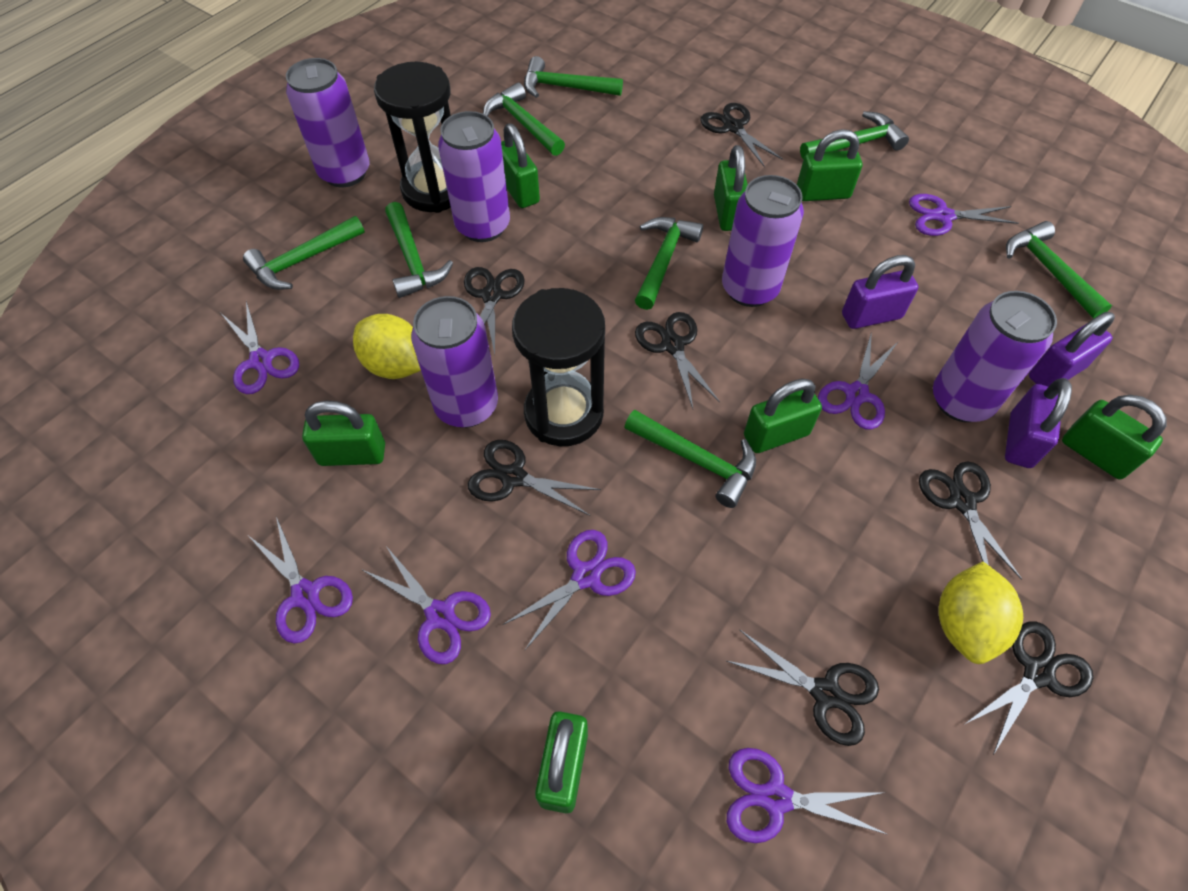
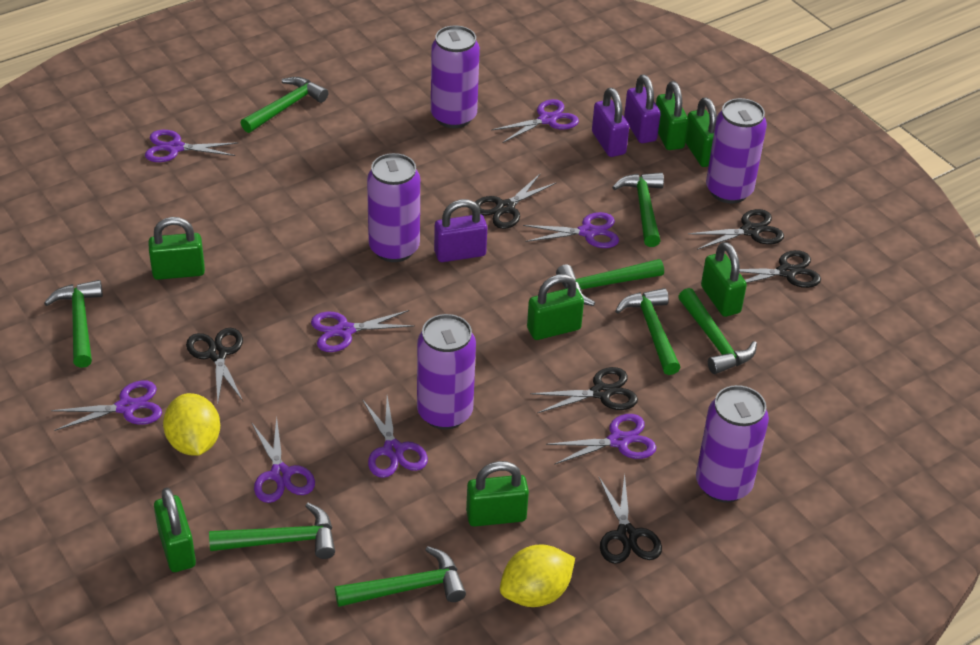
black hourglass: 2 -> 0
black scissors: 7 -> 6
purple scissors: 7 -> 8

